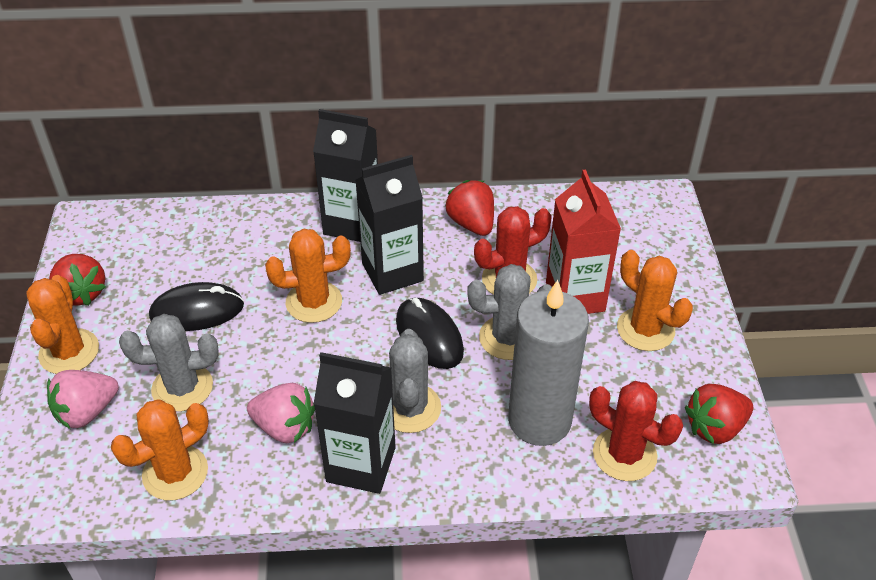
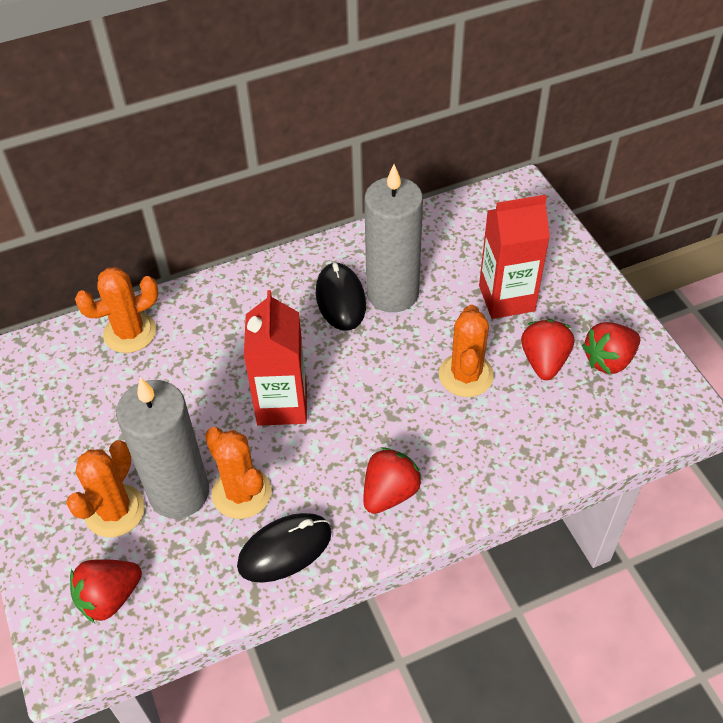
black carton: 3 -> 0
grey cactus: 3 -> 0
grey candle: 1 -> 2
pink strawberry: 2 -> 0
red cactus: 2 -> 0
red carton: 1 -> 2
red strawberry: 3 -> 4

